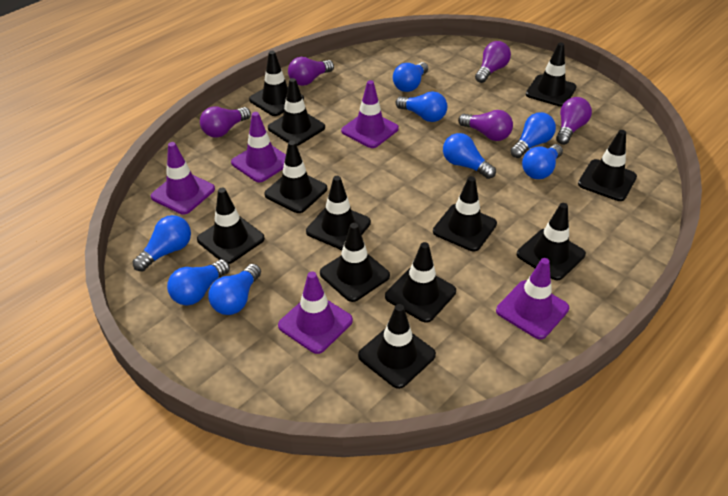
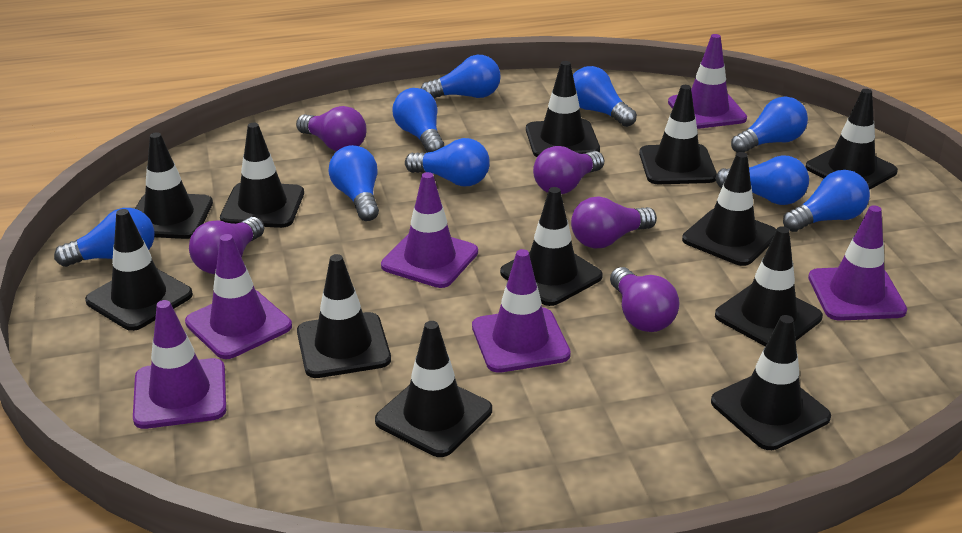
blue light bulb: 8 -> 9
purple traffic cone: 5 -> 6

